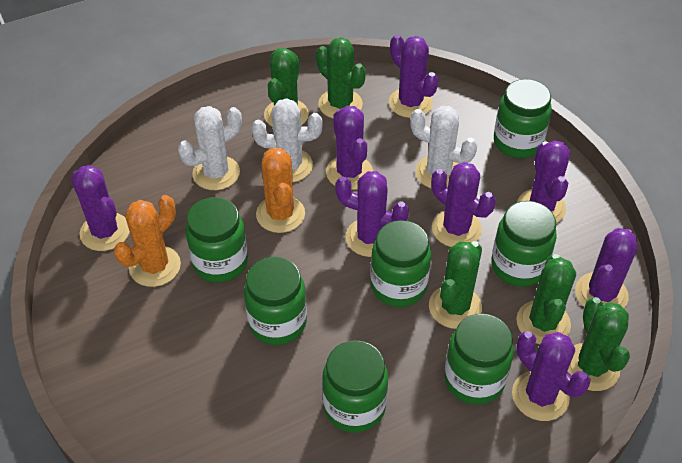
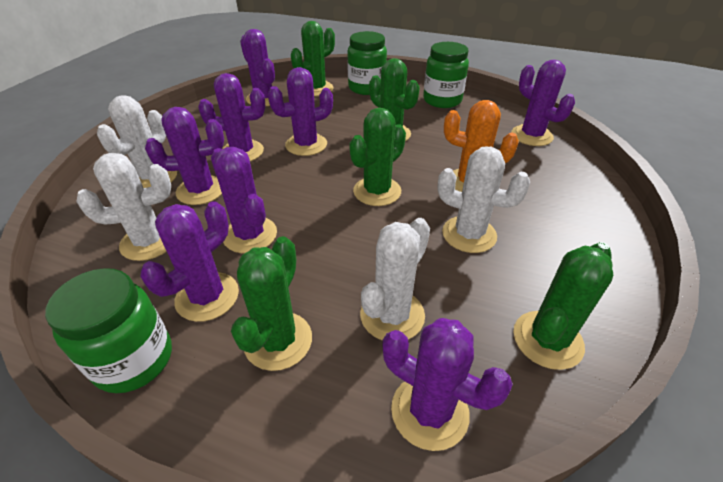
green jar: 7 -> 3
orange cactus: 2 -> 1
white cactus: 3 -> 4

